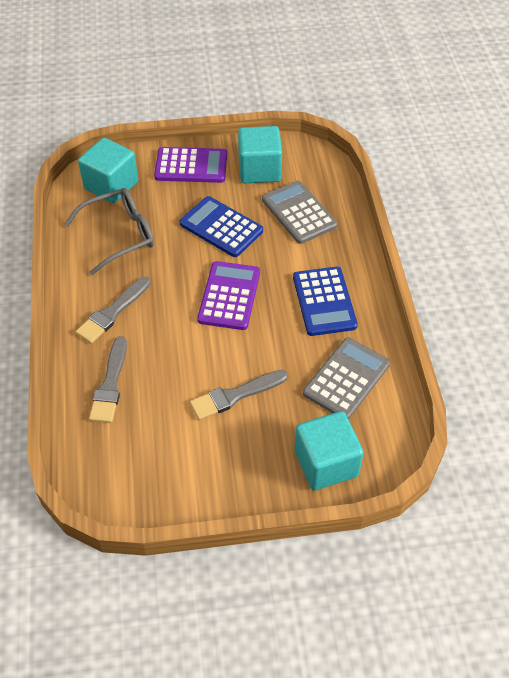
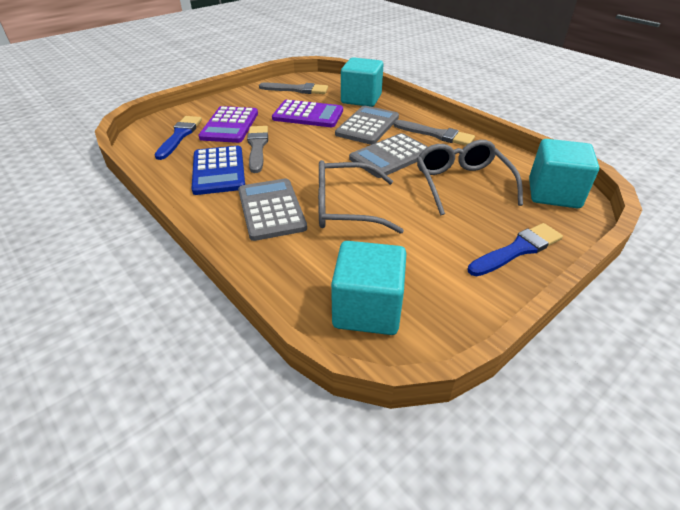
blue brush: 0 -> 2
blue calculator: 2 -> 1
grey calculator: 2 -> 3
grey glasses: 1 -> 2

